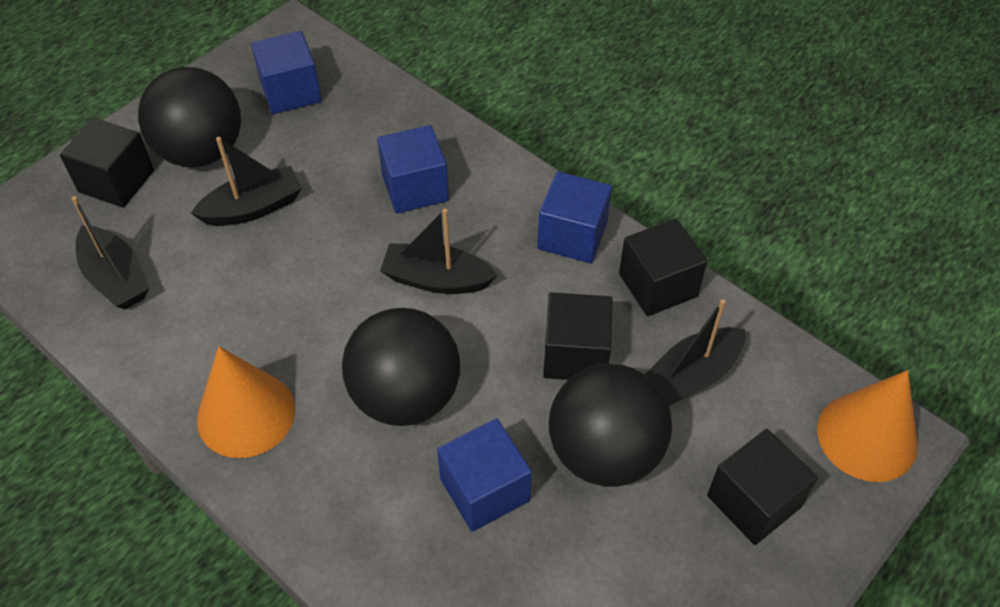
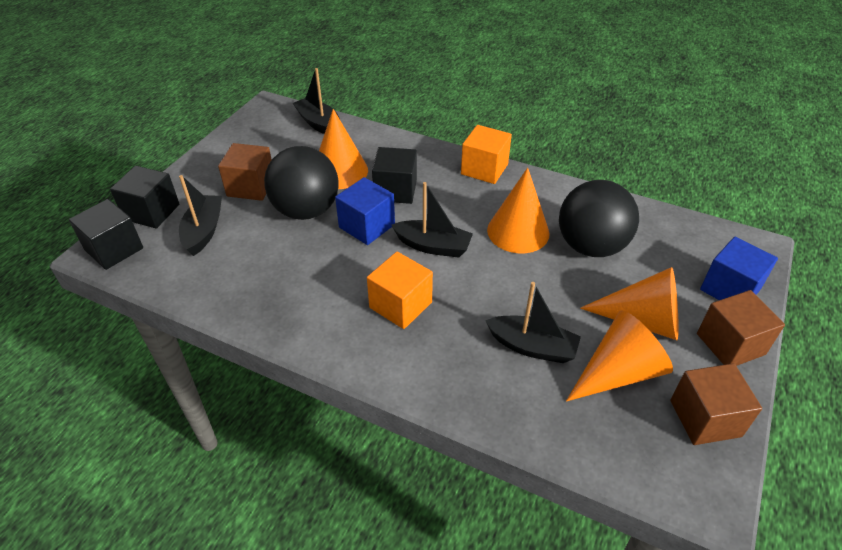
black ball: 3 -> 2
black cube: 4 -> 3
blue cube: 4 -> 2
brown cube: 0 -> 3
orange cone: 2 -> 4
orange cube: 0 -> 2

